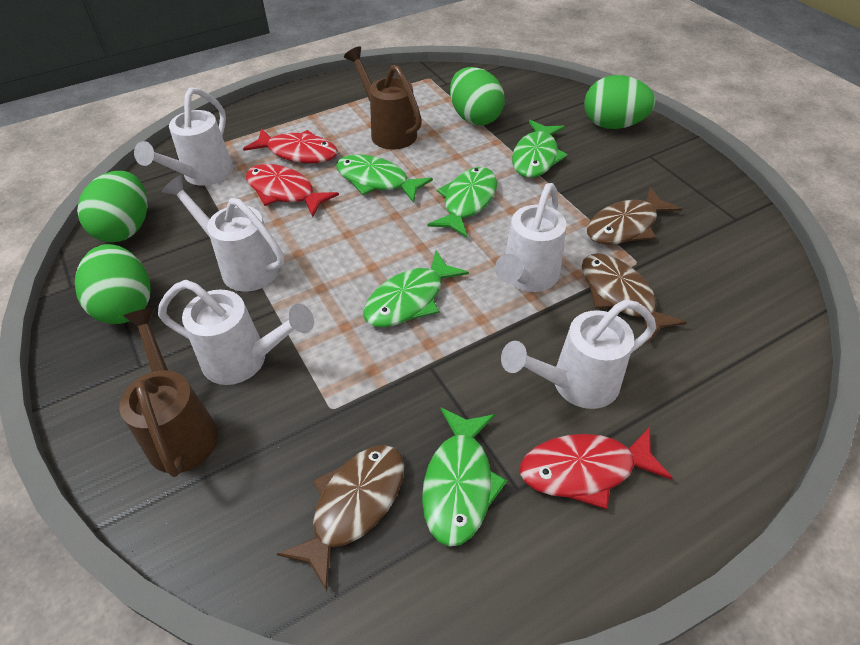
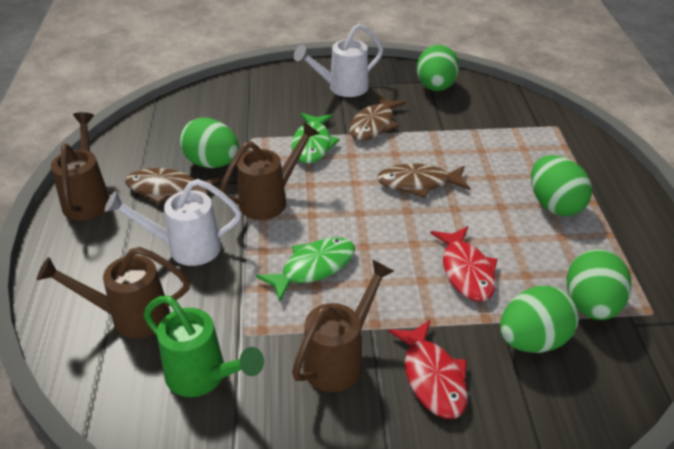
brown watering can: 2 -> 4
green egg: 4 -> 5
green fish: 5 -> 2
green watering can: 0 -> 1
red fish: 3 -> 2
white watering can: 5 -> 2

